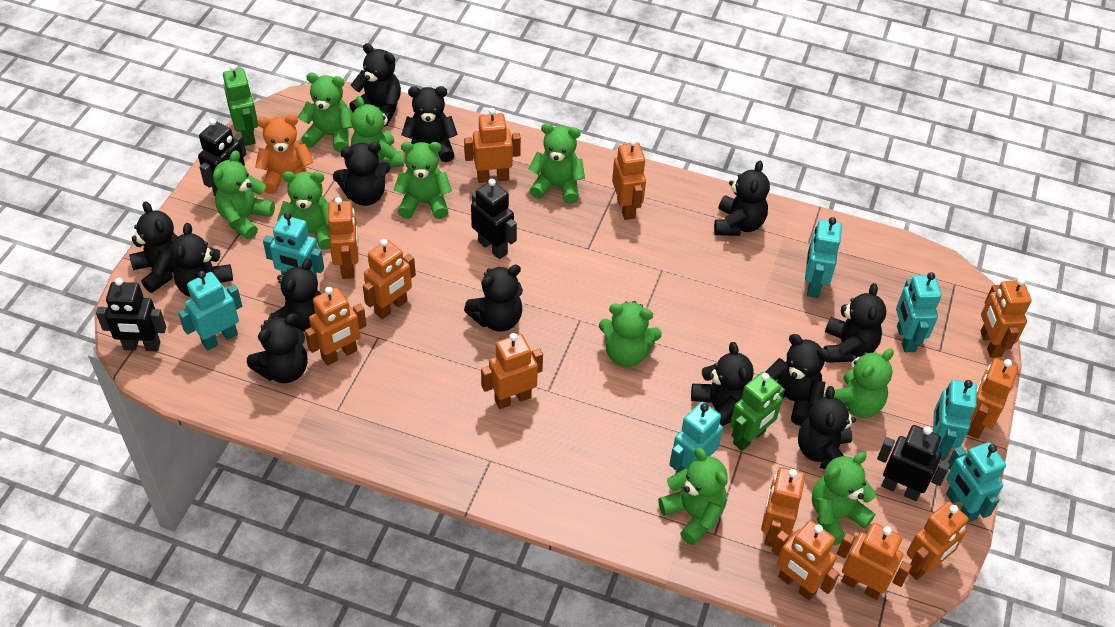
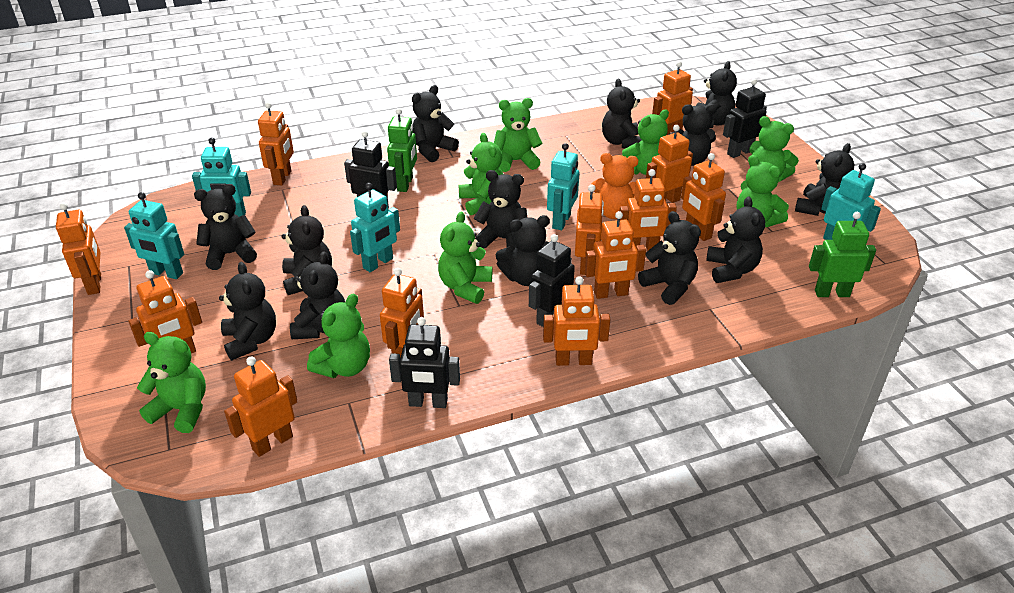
green teddy bear: 10 -> 8
turquoise robot: 7 -> 5

